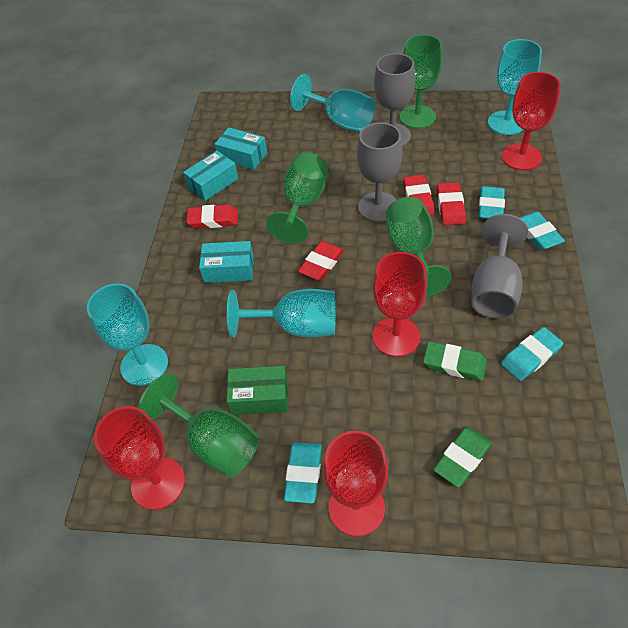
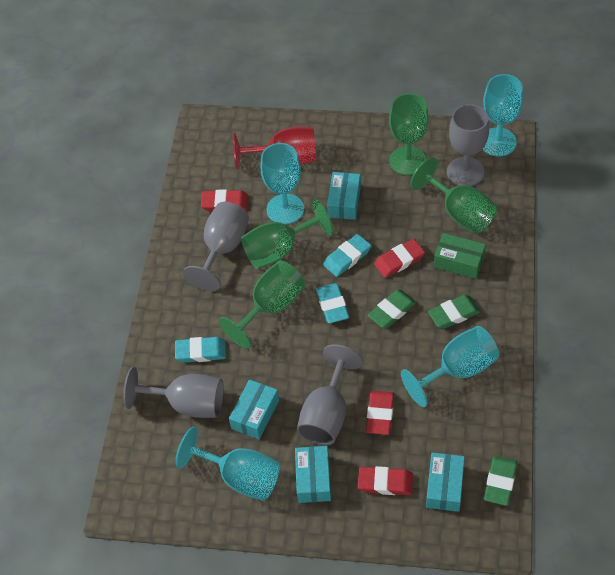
green eraser: 2 -> 3
grey goblet: 3 -> 4
red goblet: 4 -> 1
turquoise box: 3 -> 4
turquoise eraser: 4 -> 3

